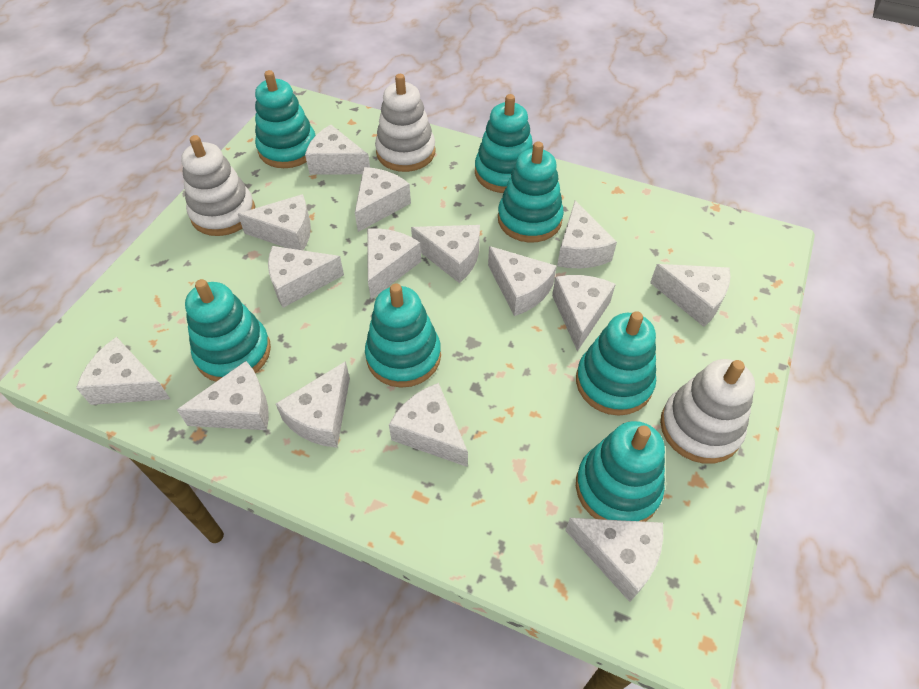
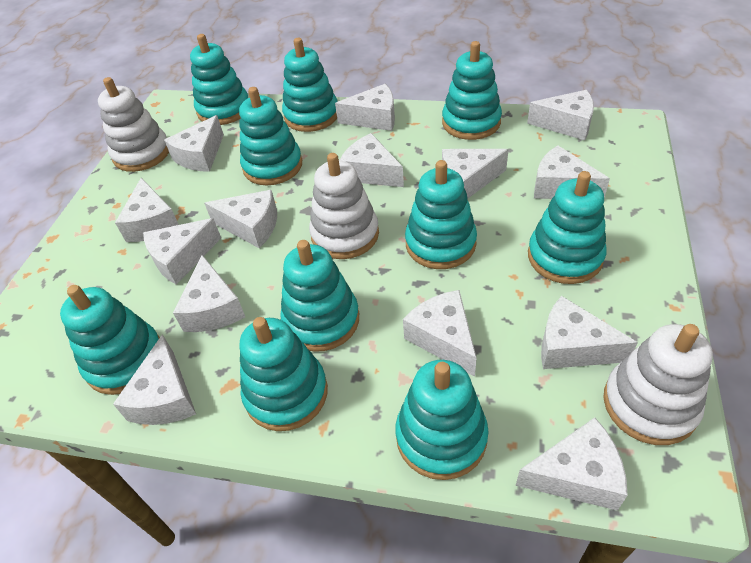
turquoise stacking toy: 7 -> 10
white cheese: 15 -> 14

